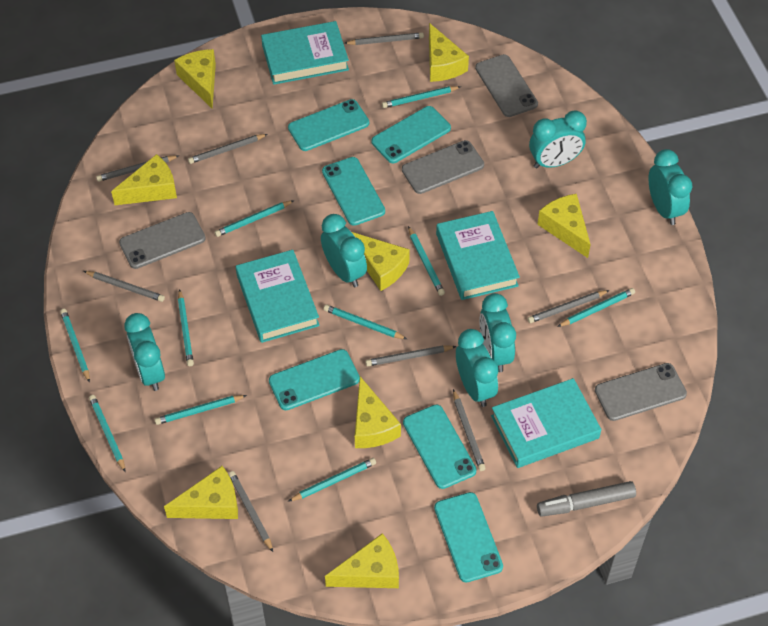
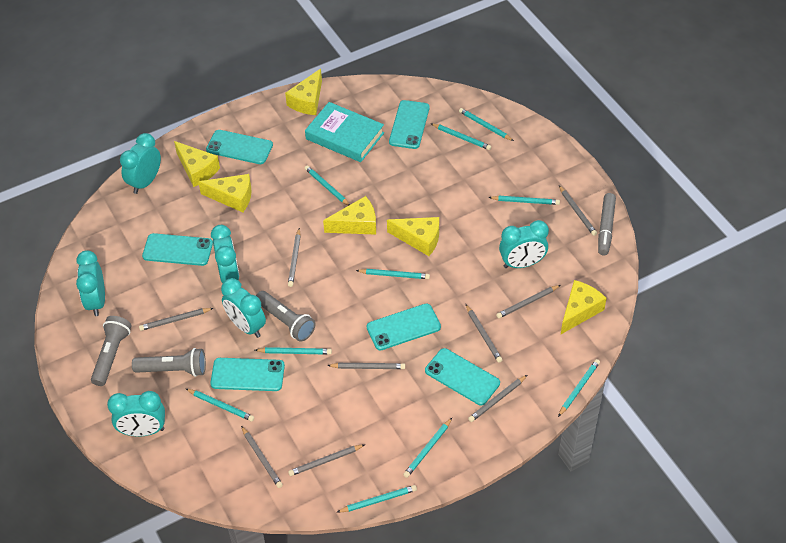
grey flashlight: 0 -> 3
grey pencil: 8 -> 9
grey phone: 4 -> 0
turquoise book: 4 -> 1
yellow cheese: 8 -> 6

